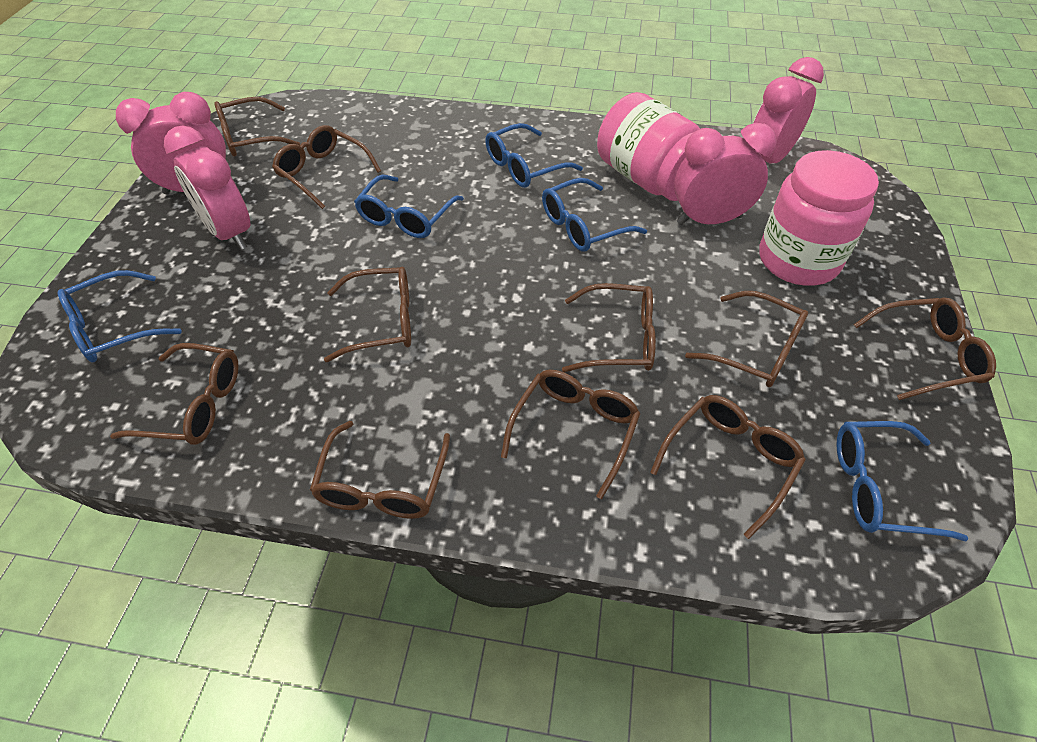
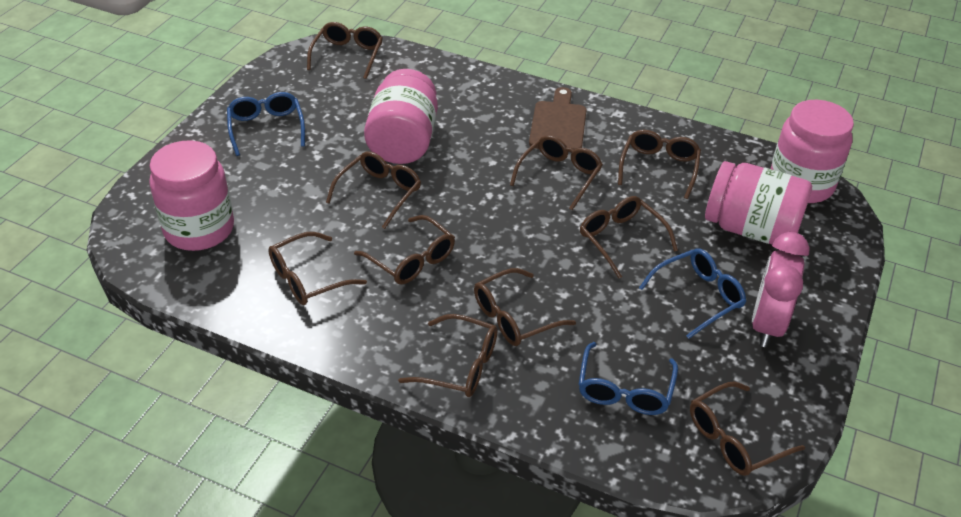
blue glasses: 5 -> 3
brown cutting board: 0 -> 1
pink clock: 4 -> 1
pink jar: 2 -> 4

